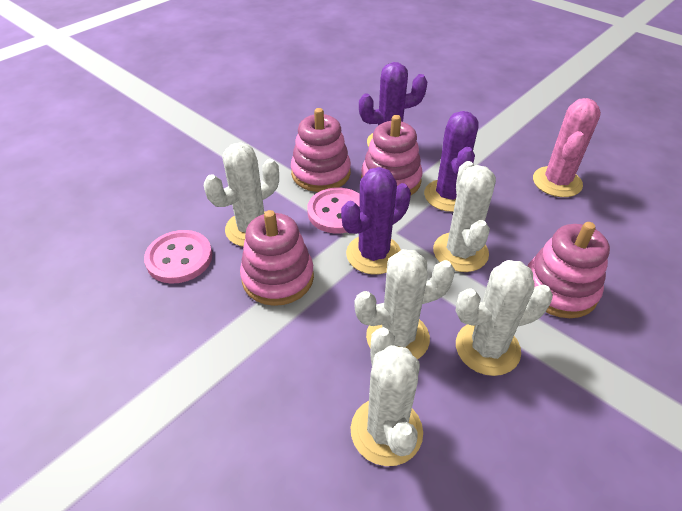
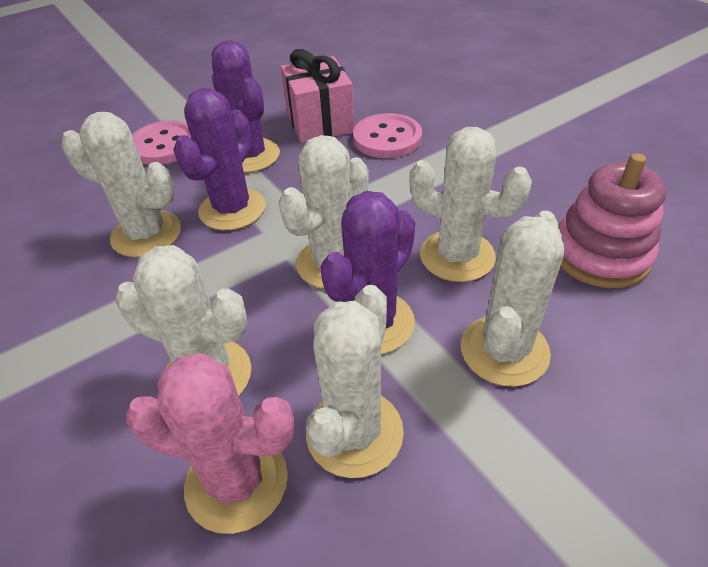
pink gift: 0 -> 1
pink stacking toy: 4 -> 1
white cactus: 5 -> 6

